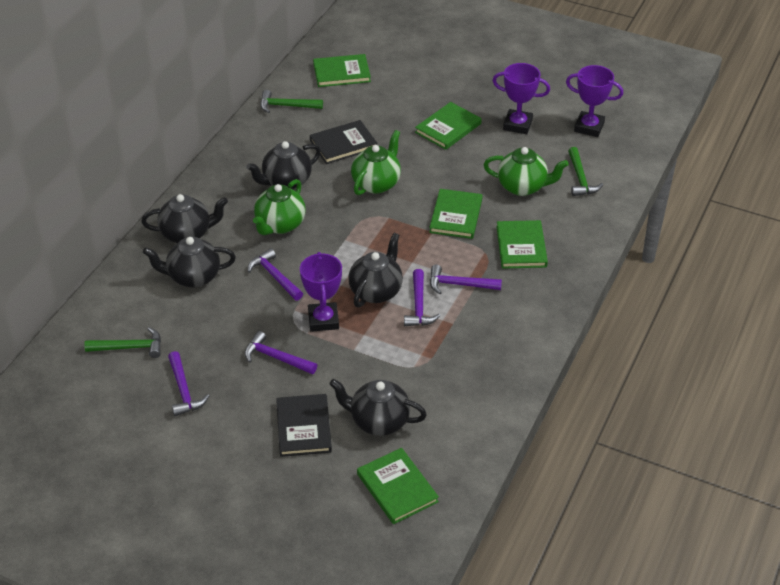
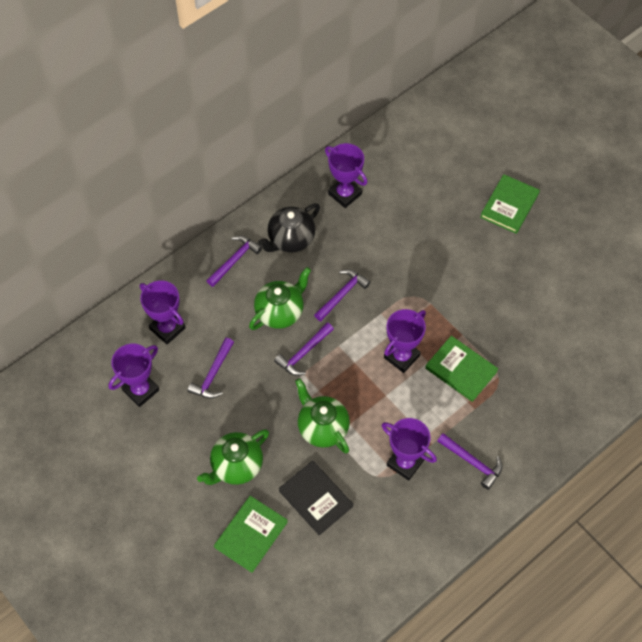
black book: 2 -> 1
black teapot: 5 -> 1
green book: 5 -> 3
green hammer: 3 -> 0
purple trophy: 3 -> 5

